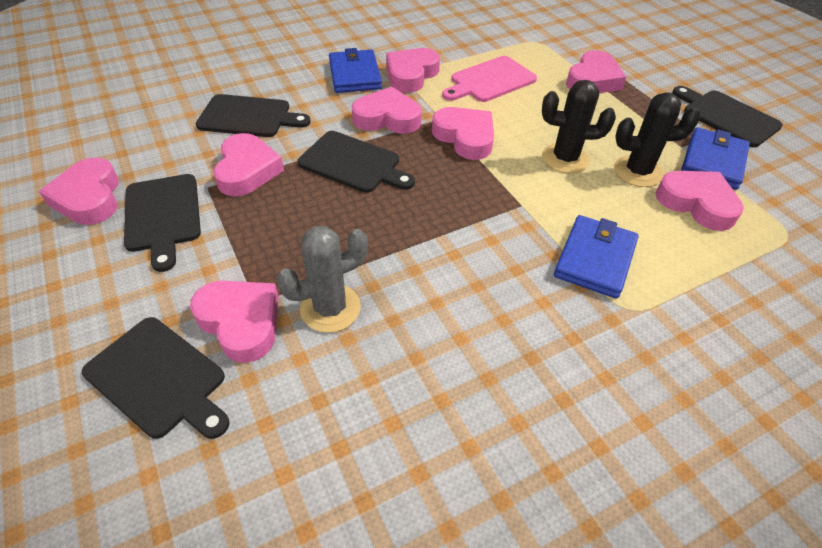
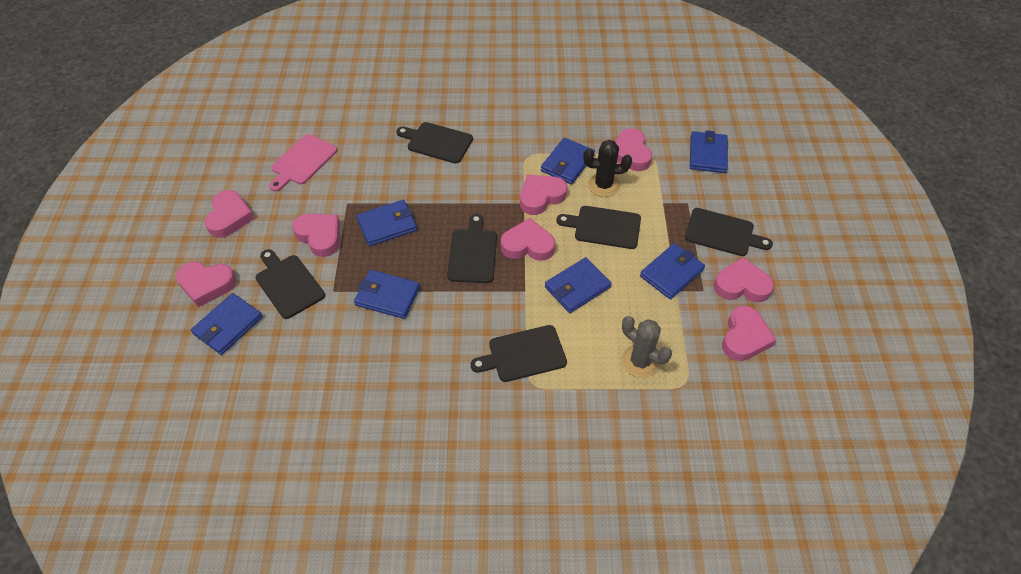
black cactus: 2 -> 1
black cutting board: 5 -> 6
blue wallet: 3 -> 7

